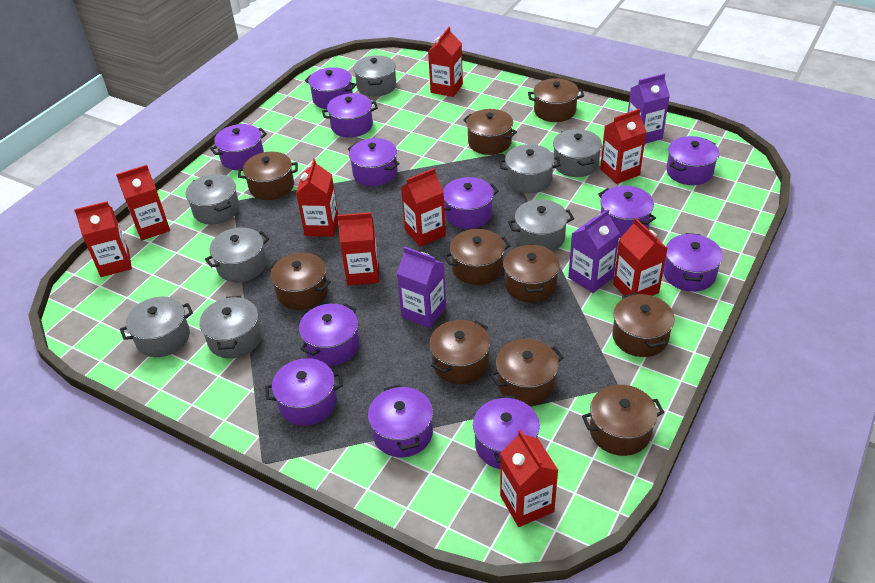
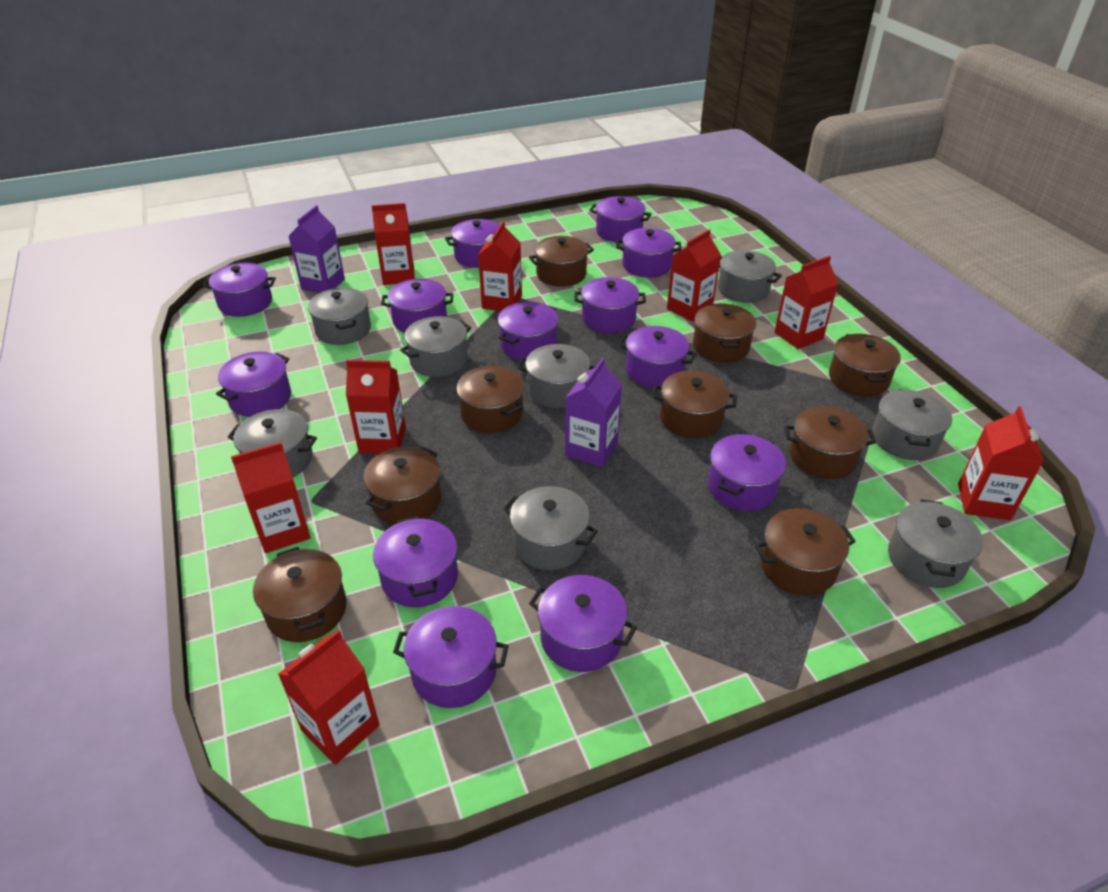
brown pot: 10 -> 9
purple carton: 3 -> 2
purple pot: 12 -> 13
red carton: 9 -> 8

